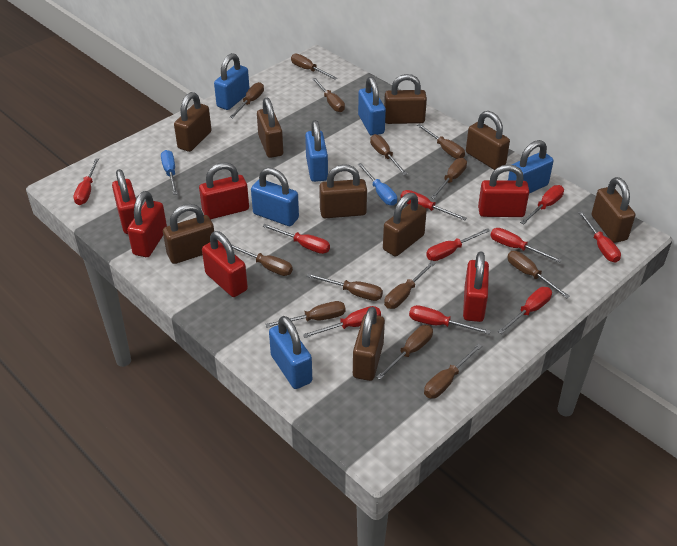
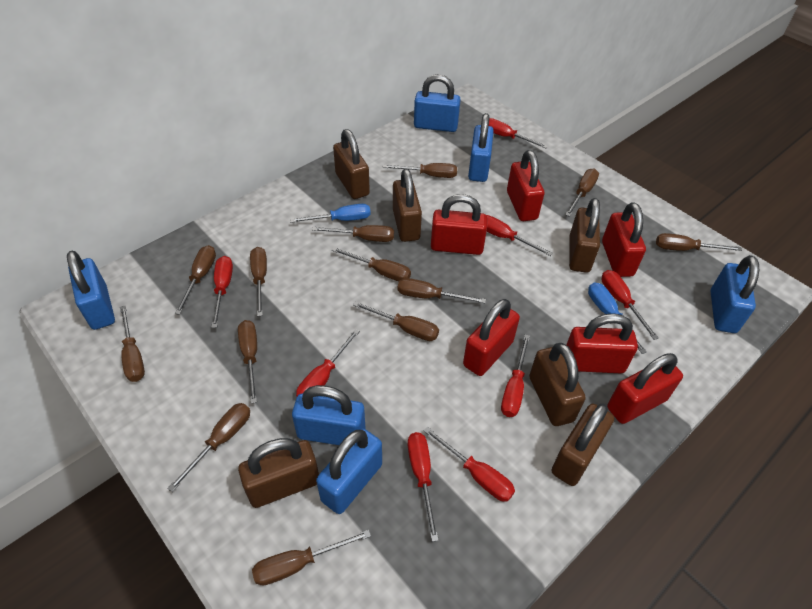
brown padlock: 9 -> 6
red screwdriver: 10 -> 8

